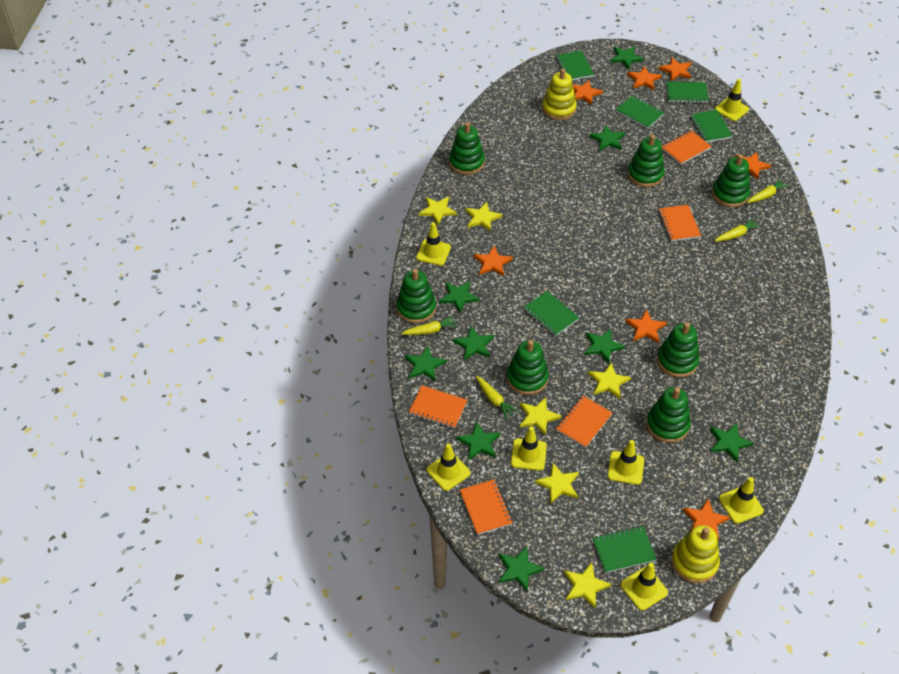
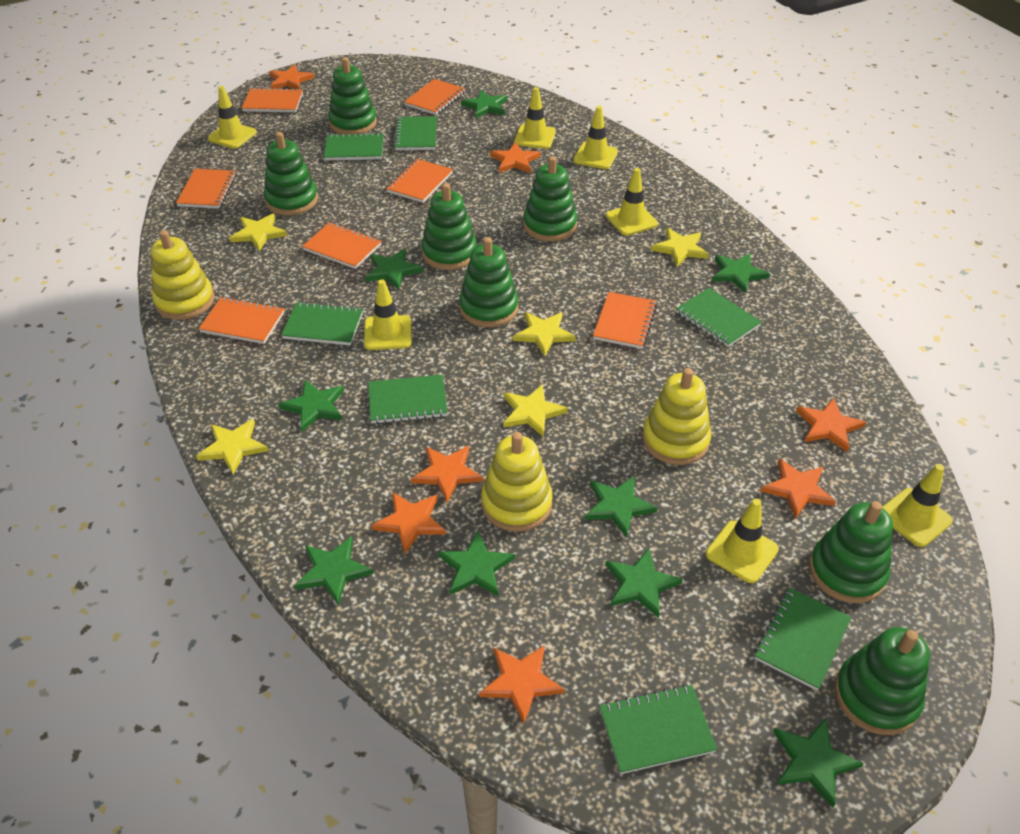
green notebook: 6 -> 7
orange notebook: 5 -> 7
yellow carrot: 4 -> 0
yellow stacking toy: 2 -> 3
yellow star: 6 -> 5

